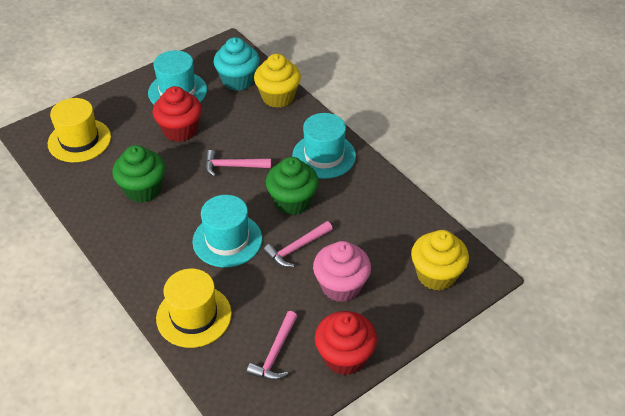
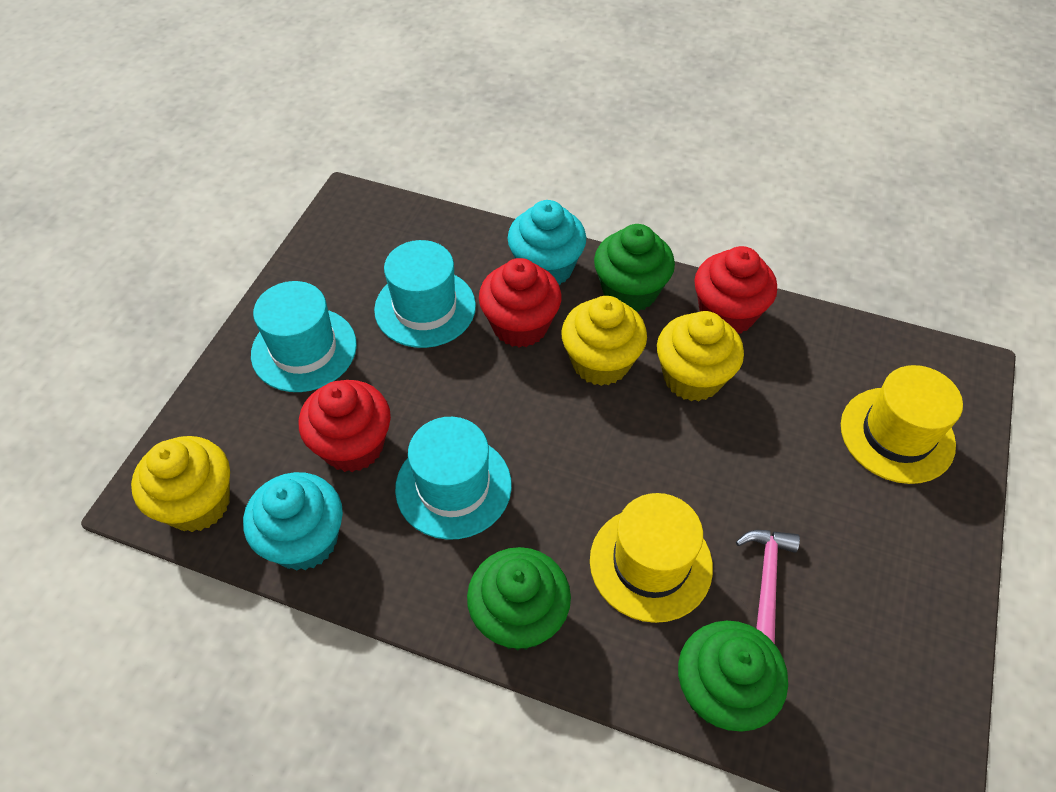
green cupcake: 2 -> 3
pink cupcake: 1 -> 0
pink hammer: 3 -> 1
red cupcake: 2 -> 3
turquoise cupcake: 1 -> 2
yellow cupcake: 2 -> 3

